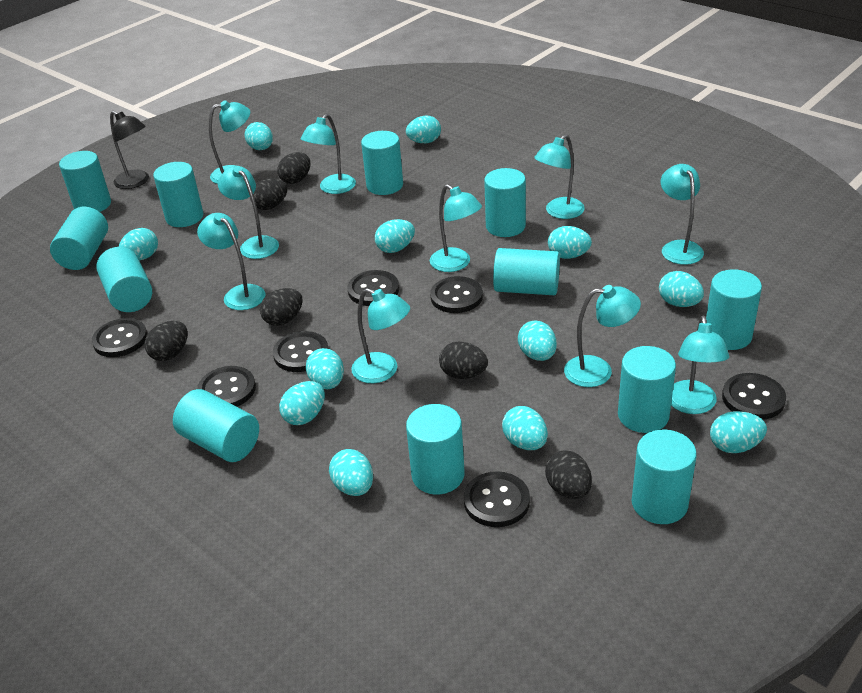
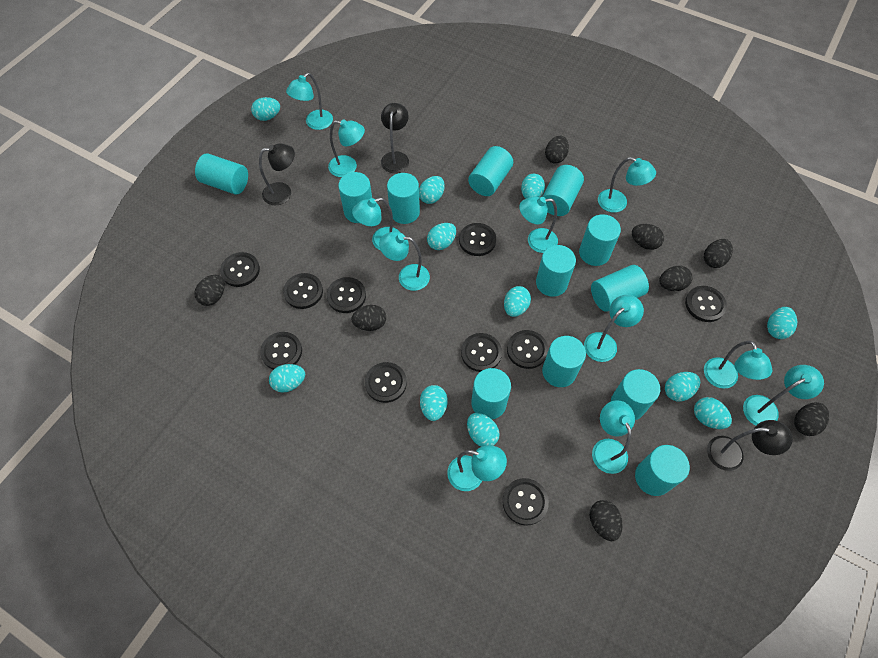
black button: 7 -> 10
black egg: 6 -> 8
black lamp: 1 -> 3
turquoise egg: 12 -> 11
turquoise lamp: 10 -> 11

